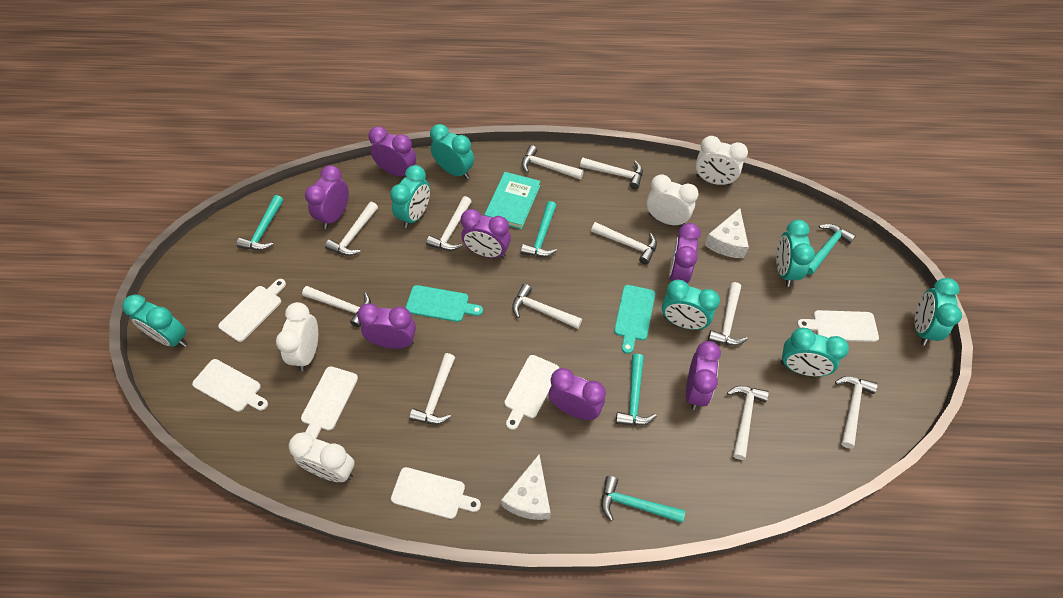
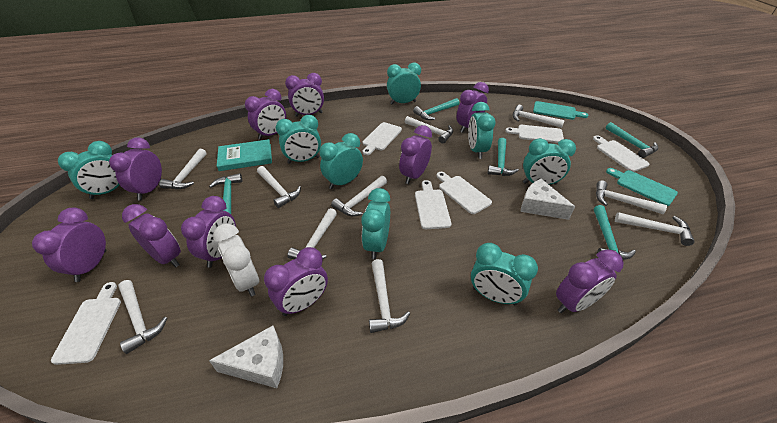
purple clock: 7 -> 10
turquoise clock: 7 -> 8
white clock: 4 -> 1
white hammer: 11 -> 10

